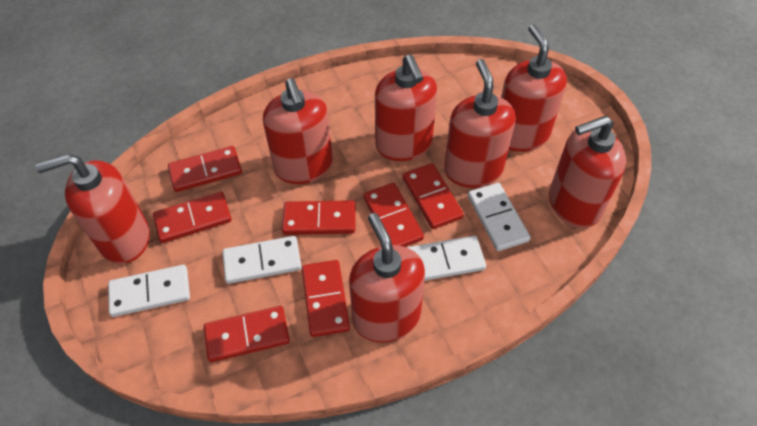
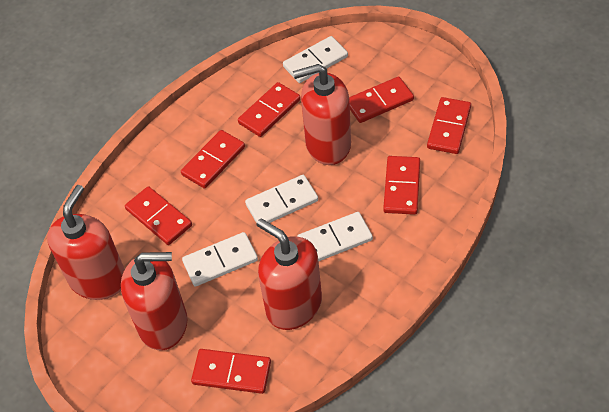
red soap dispenser: 7 -> 4

